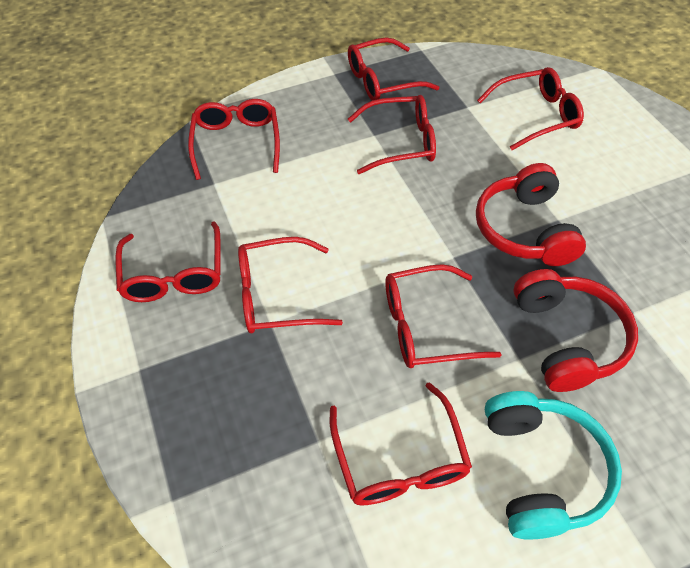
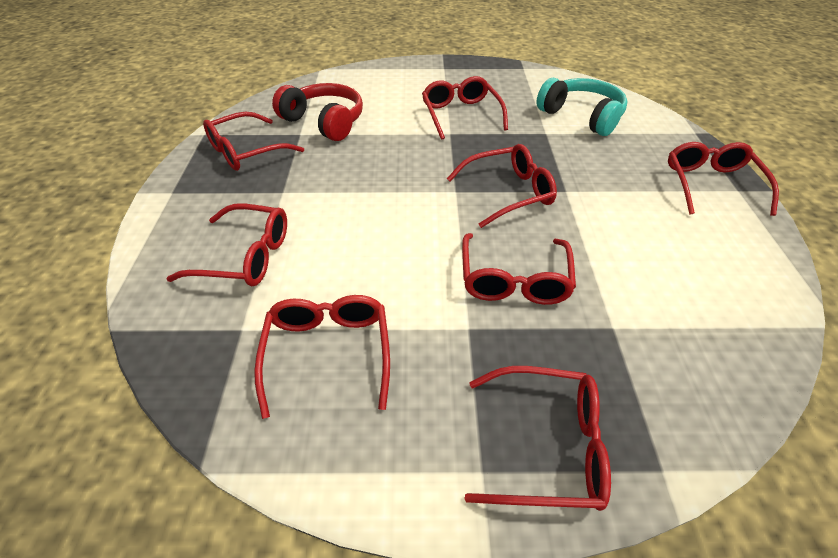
red headphones: 2 -> 1

